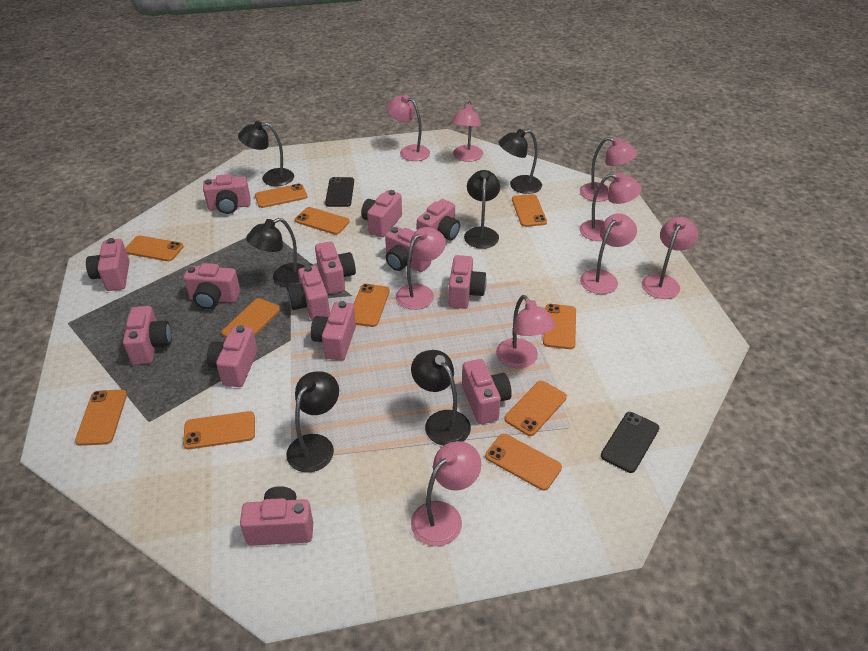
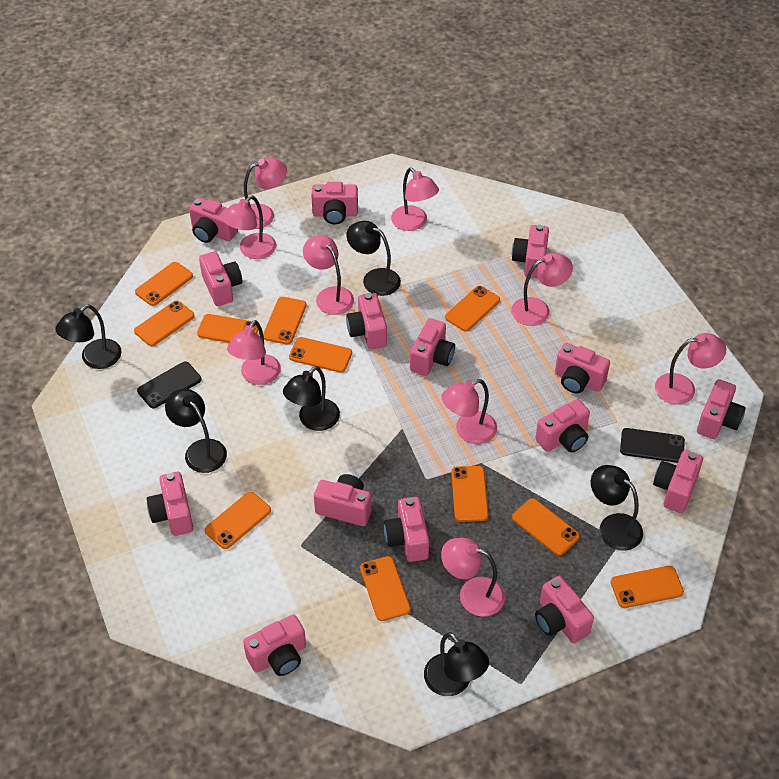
pink camera: 14 -> 15

